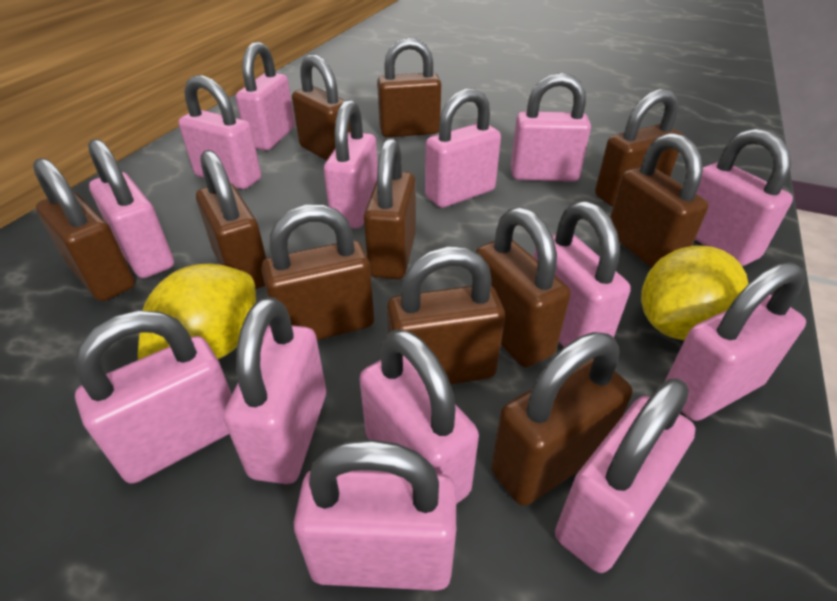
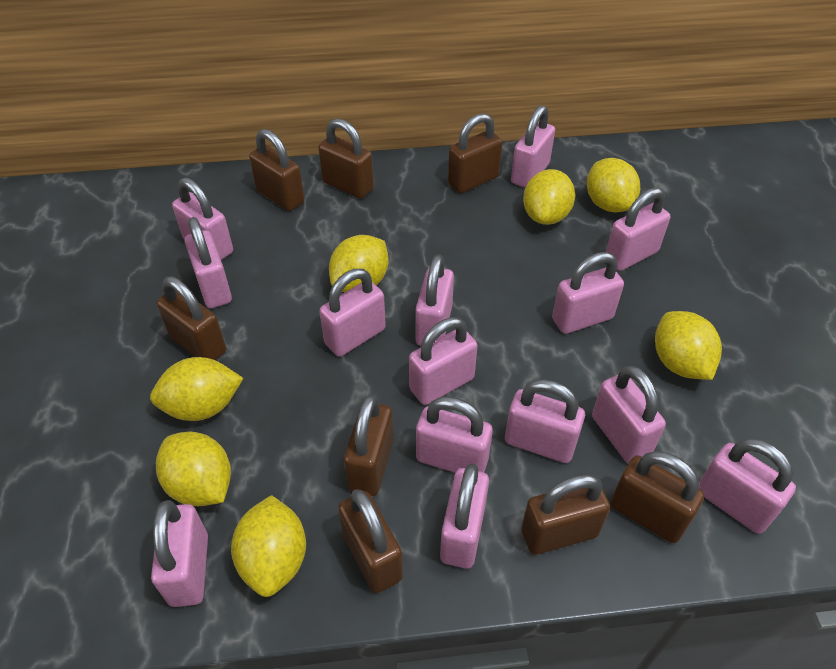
brown padlock: 11 -> 8
yellow lemon: 2 -> 7

